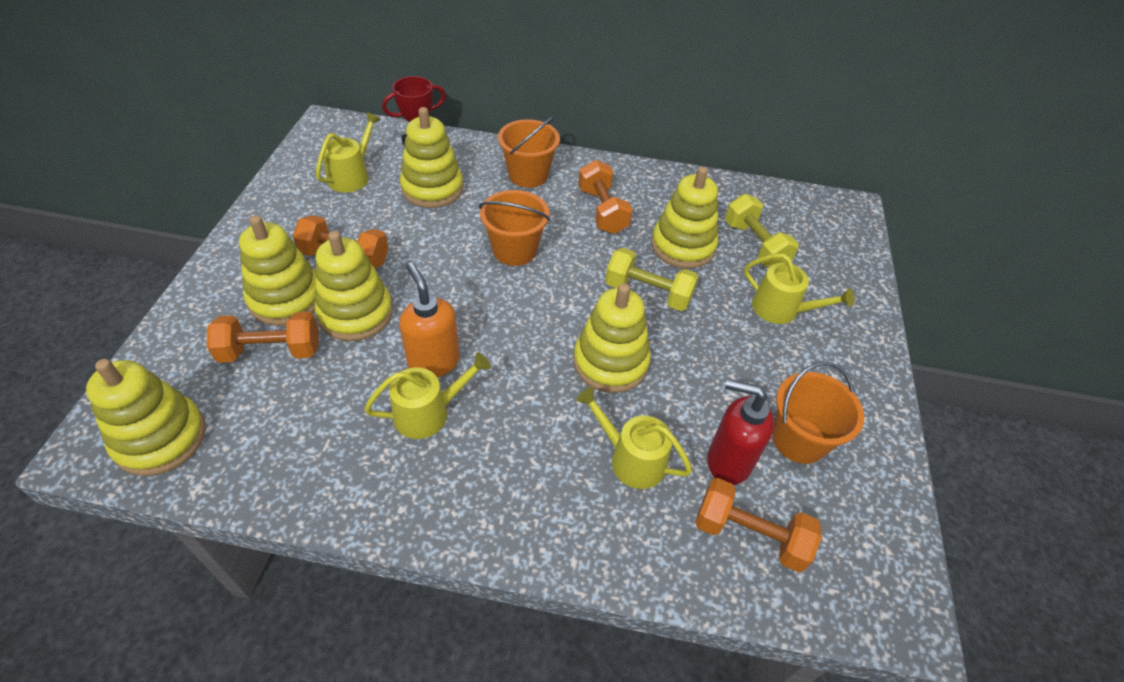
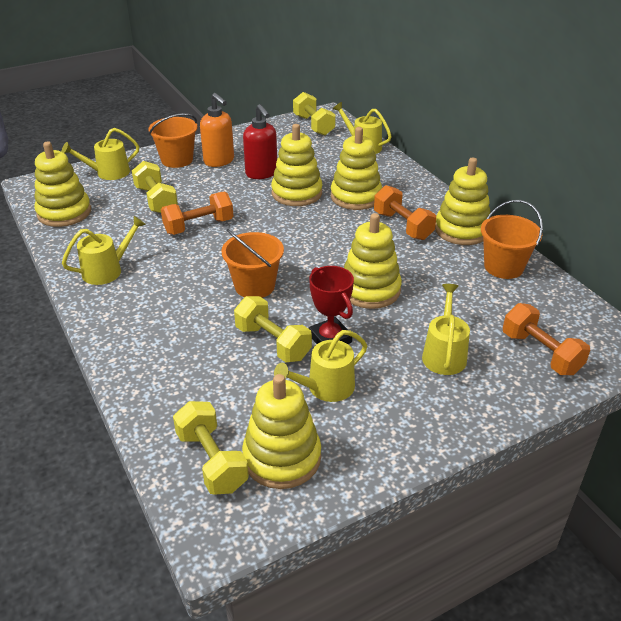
orange dumbbell: 4 -> 3
yellow dumbbell: 2 -> 4
yellow watering can: 4 -> 5

